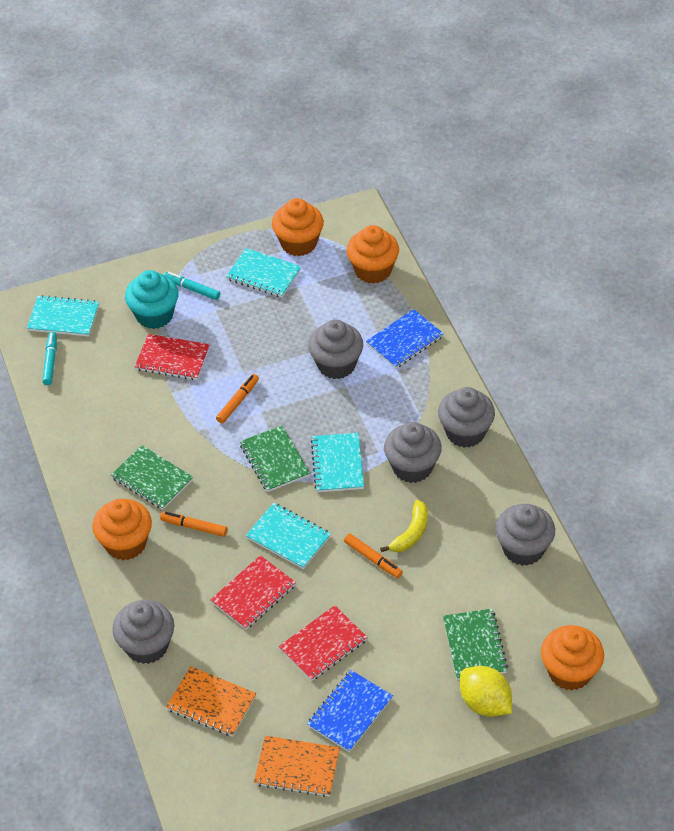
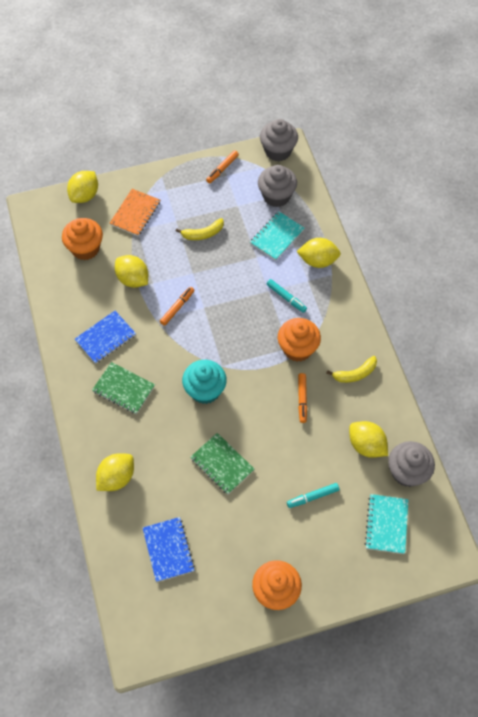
green notebook: 3 -> 2
grey cupcake: 5 -> 3
orange cupcake: 4 -> 3
orange notebook: 2 -> 1
red notebook: 3 -> 0
turquoise notebook: 4 -> 2
yellow banana: 1 -> 2
yellow lemon: 1 -> 5

